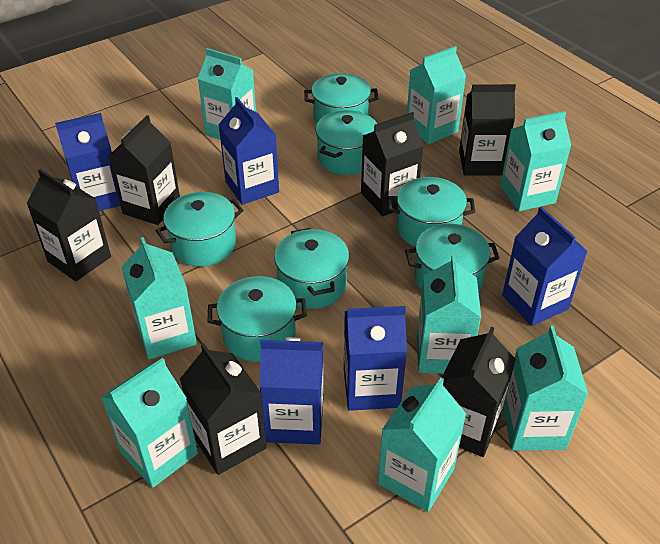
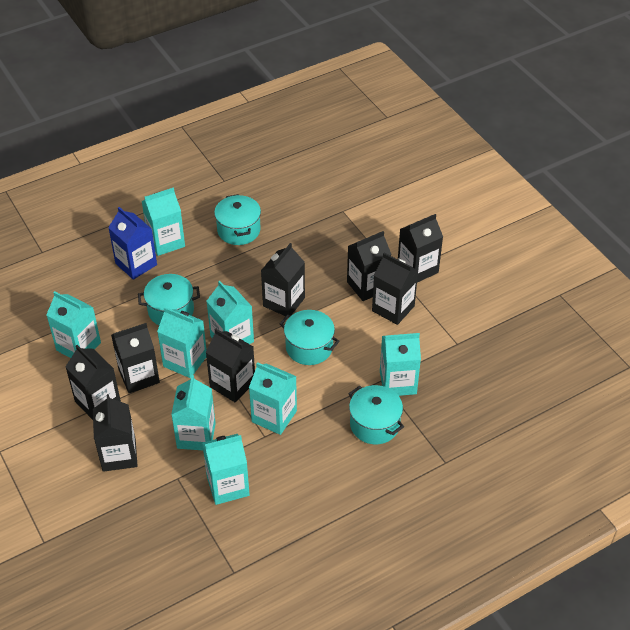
black carton: 6 -> 8
blue carton: 5 -> 1
turquoise pot: 7 -> 4

